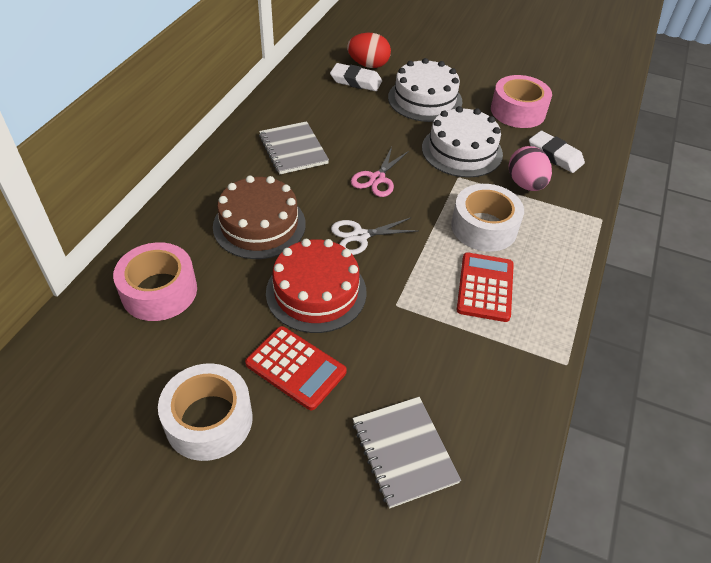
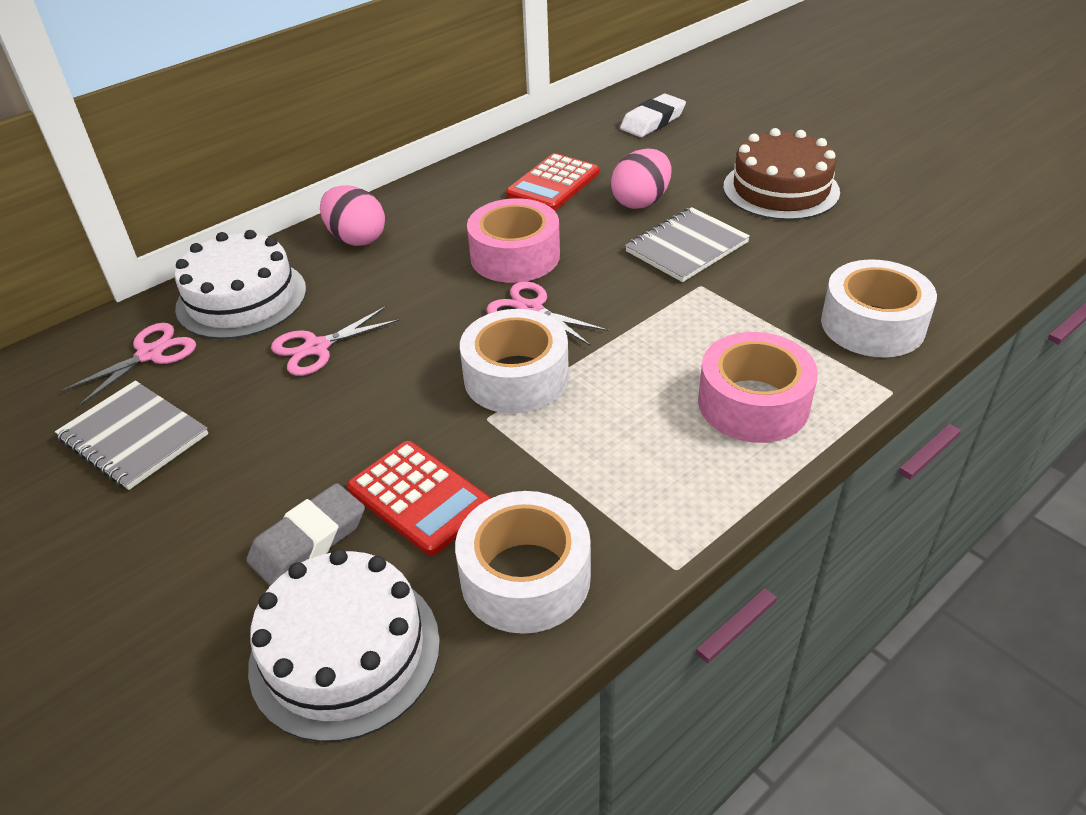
grey eraser: 0 -> 1
pink egg: 1 -> 2
pink scissors: 1 -> 3
red cake: 1 -> 0
red egg: 1 -> 0
white eraser: 2 -> 1
white scissors: 1 -> 0
white tape: 2 -> 3

